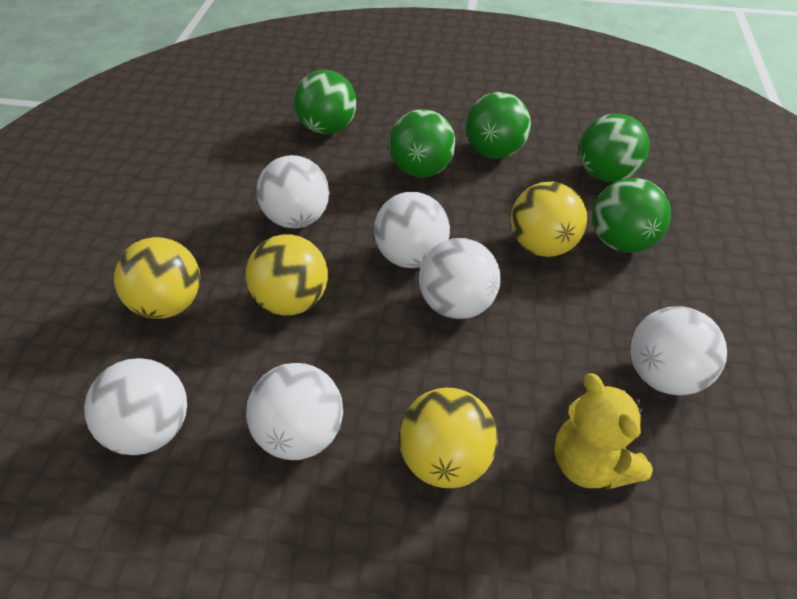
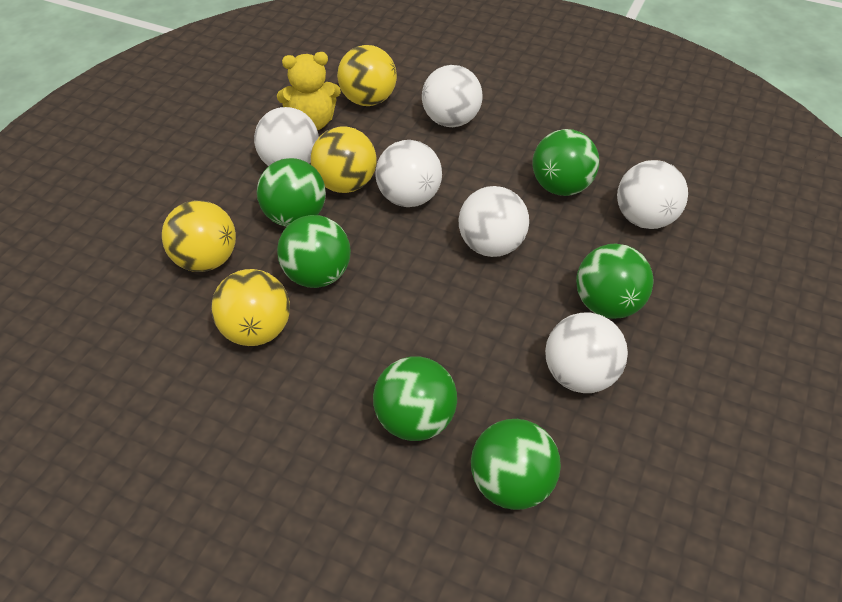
green ball: 5 -> 6

